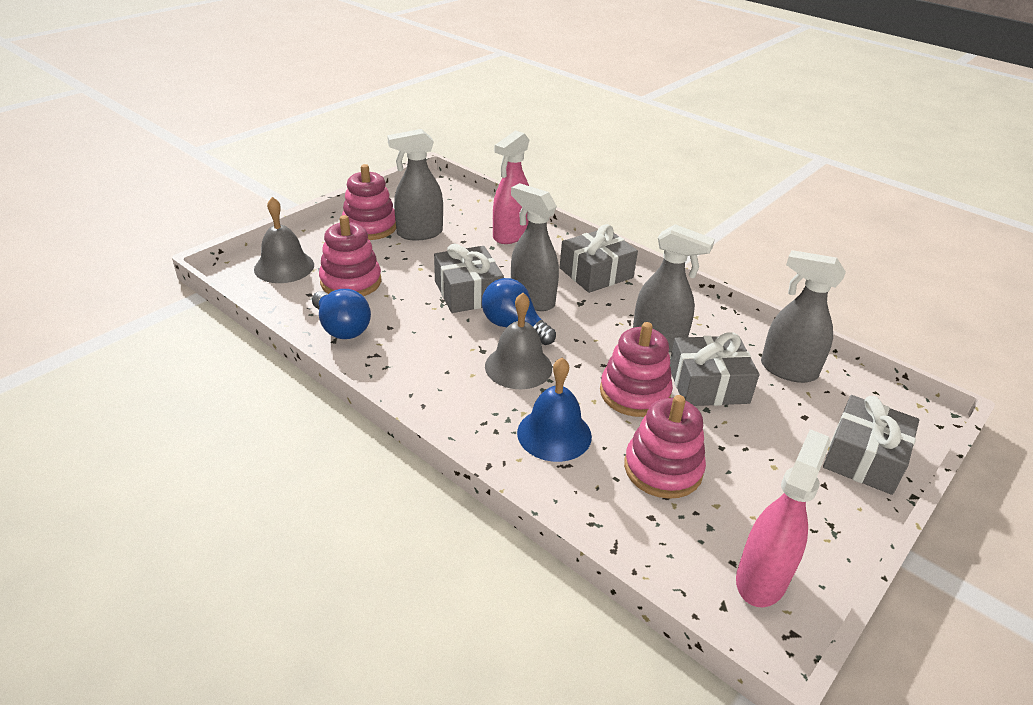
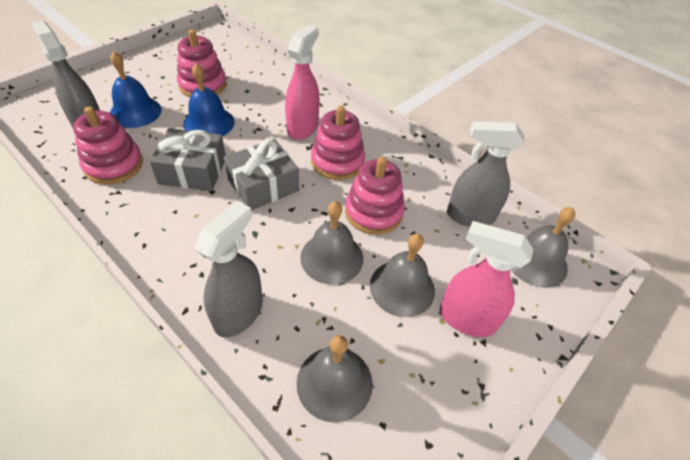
blue bell: 1 -> 2
blue light bulb: 2 -> 0
grey bell: 2 -> 4
grey gift: 4 -> 2
grey spray bottle: 4 -> 3

